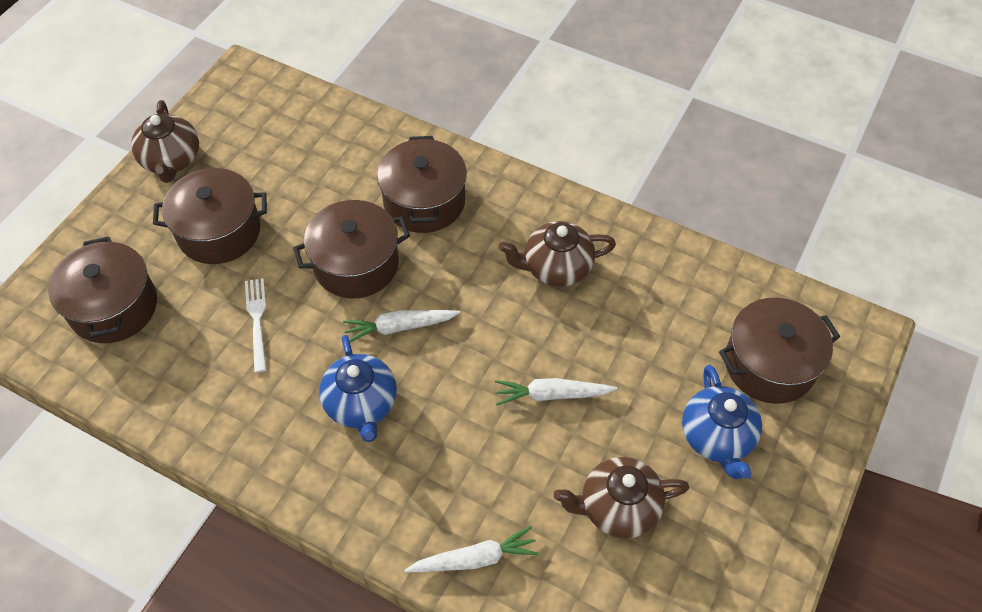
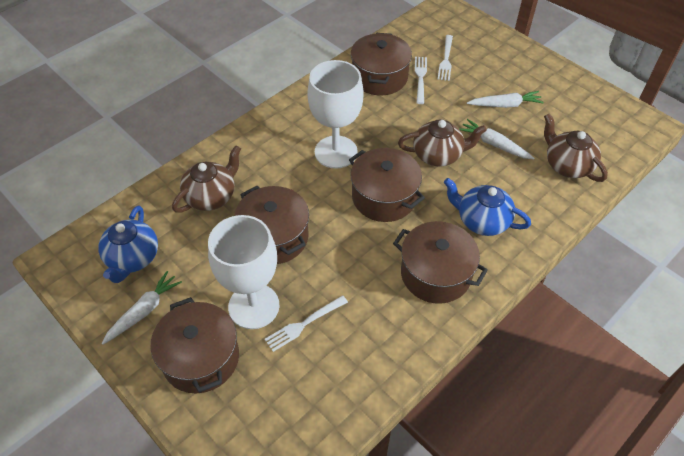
white fork: 1 -> 3
white goblet: 0 -> 2

